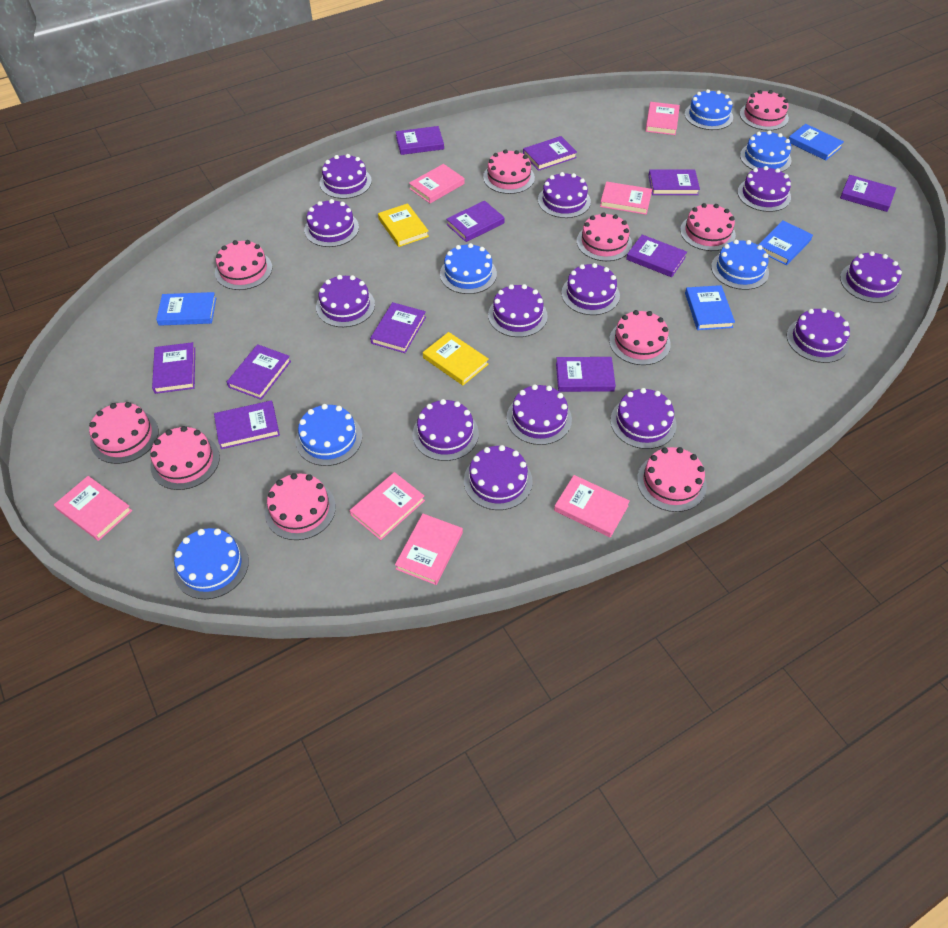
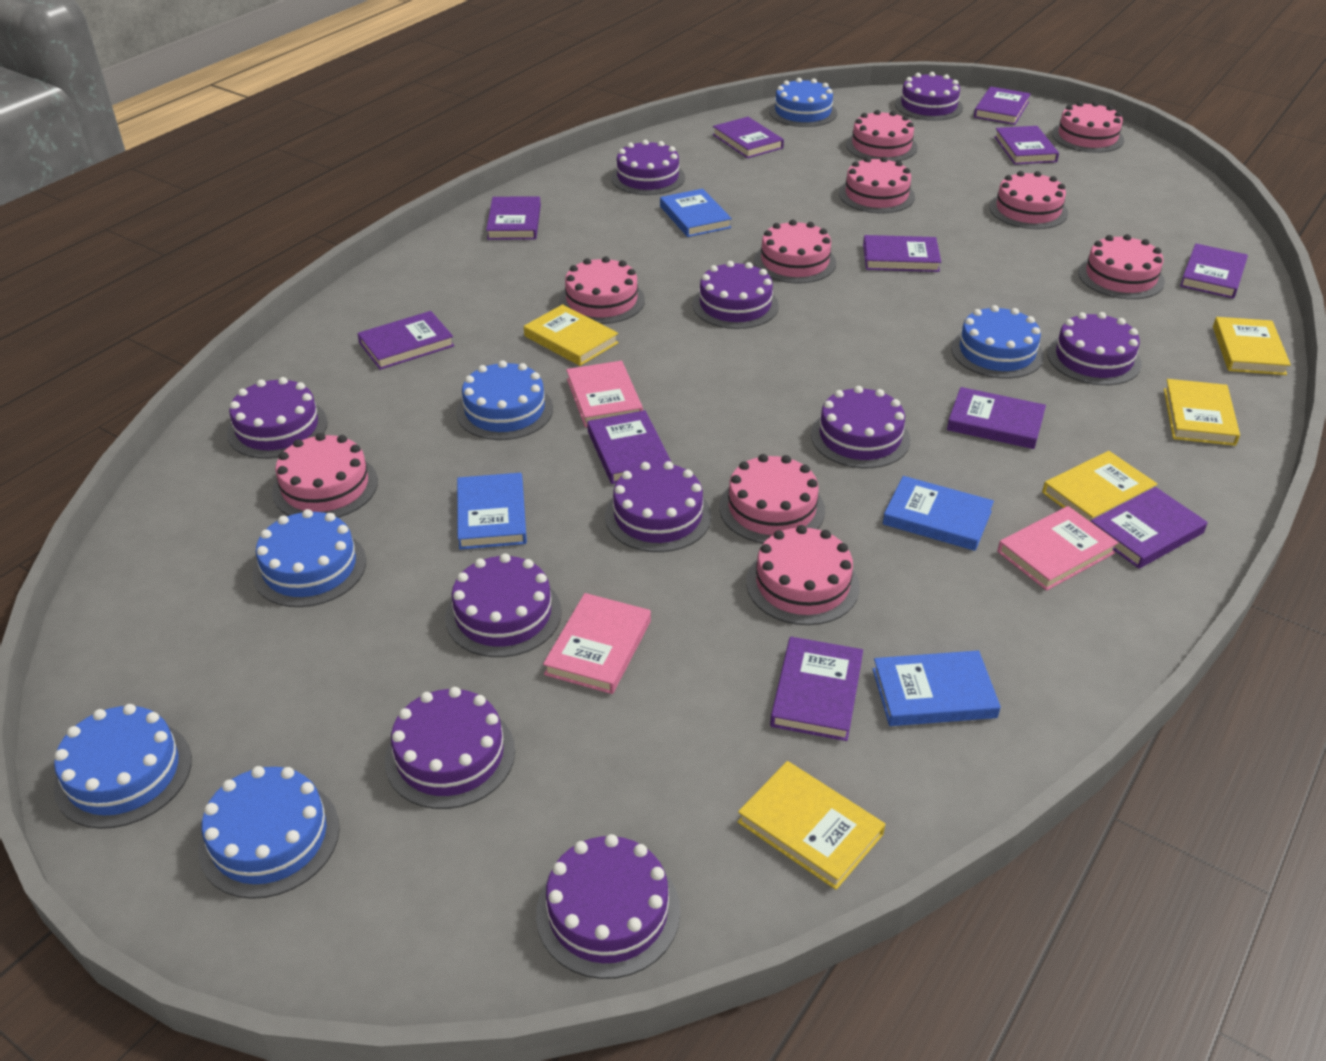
pink book: 7 -> 3
purple cake: 13 -> 10
yellow book: 2 -> 5

